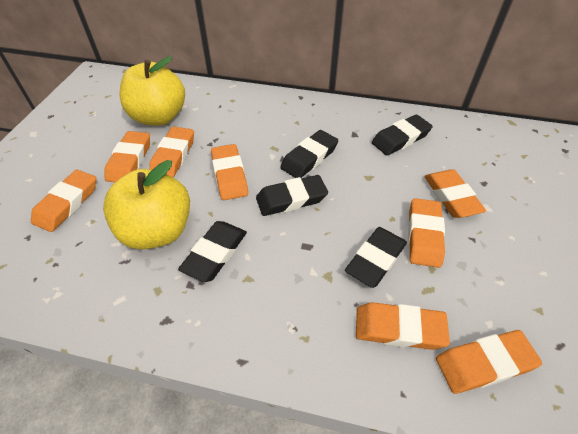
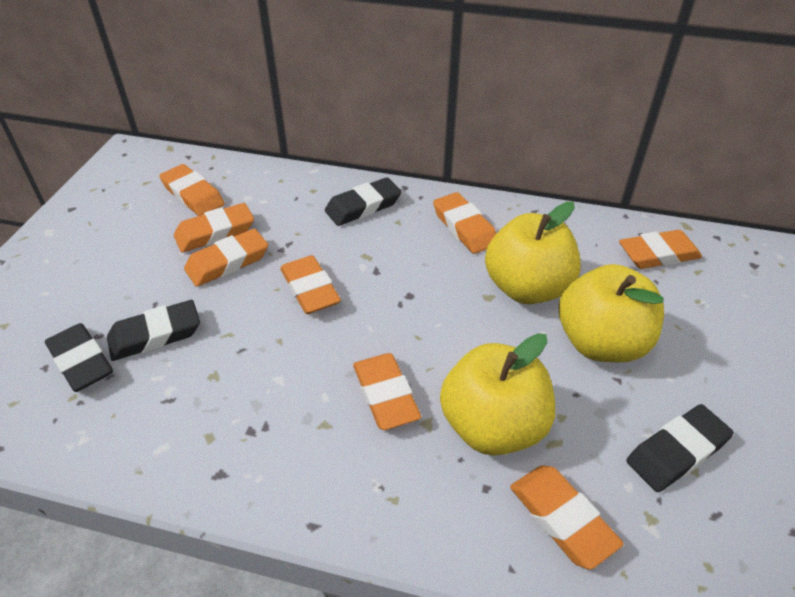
black eraser: 5 -> 4
yellow apple: 2 -> 3

